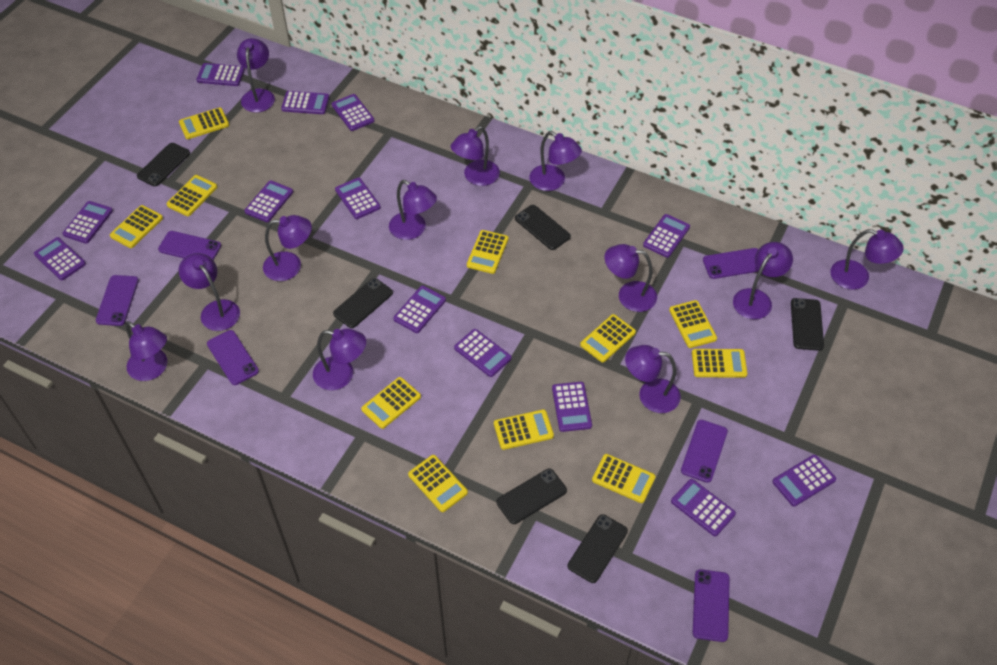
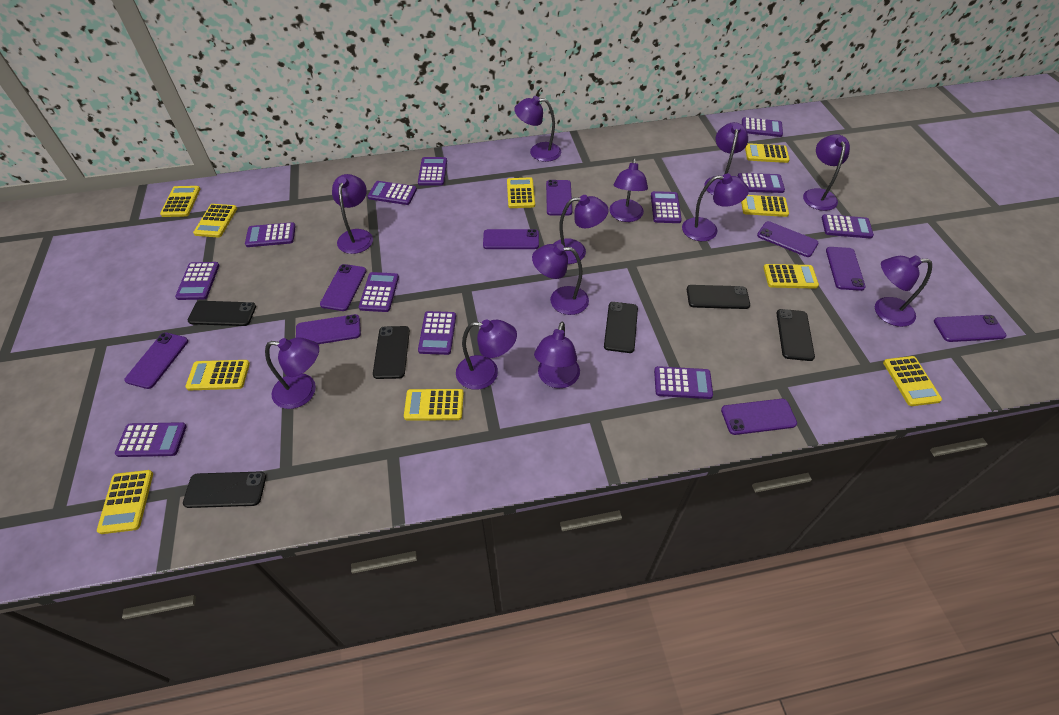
purple calculator: 13 -> 12
purple phone: 6 -> 9
yellow calculator: 11 -> 10

